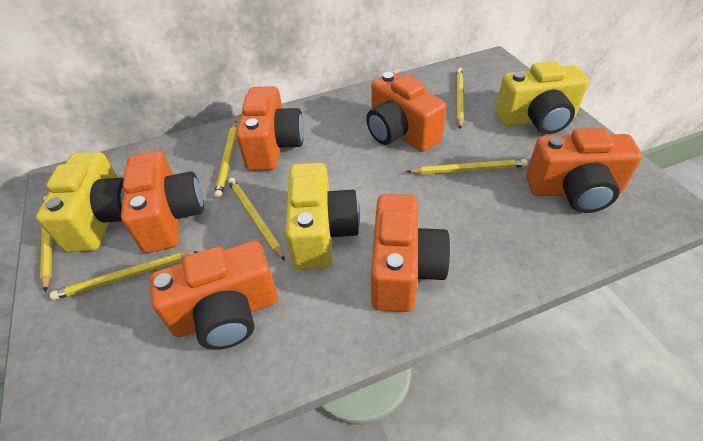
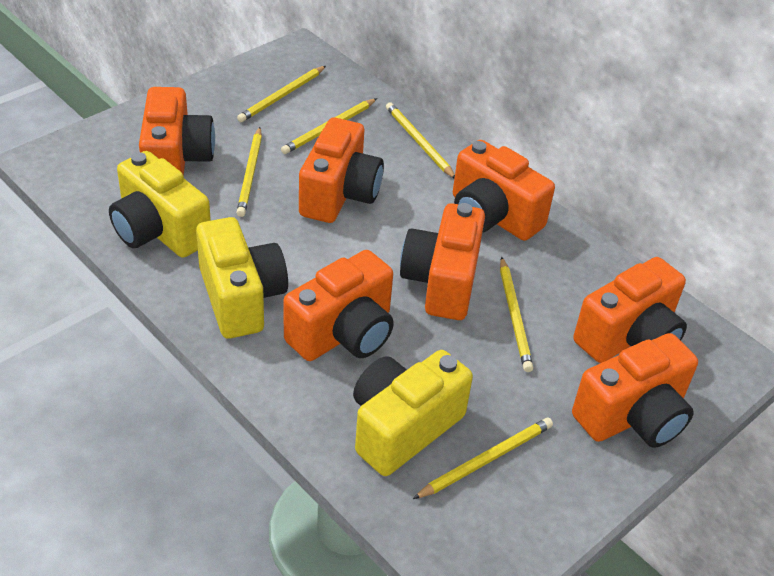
orange camera: 6 -> 7

